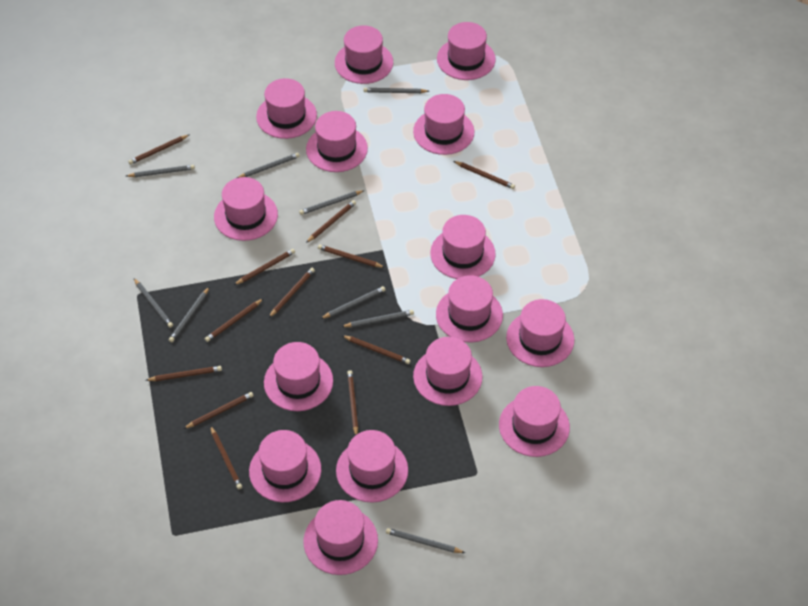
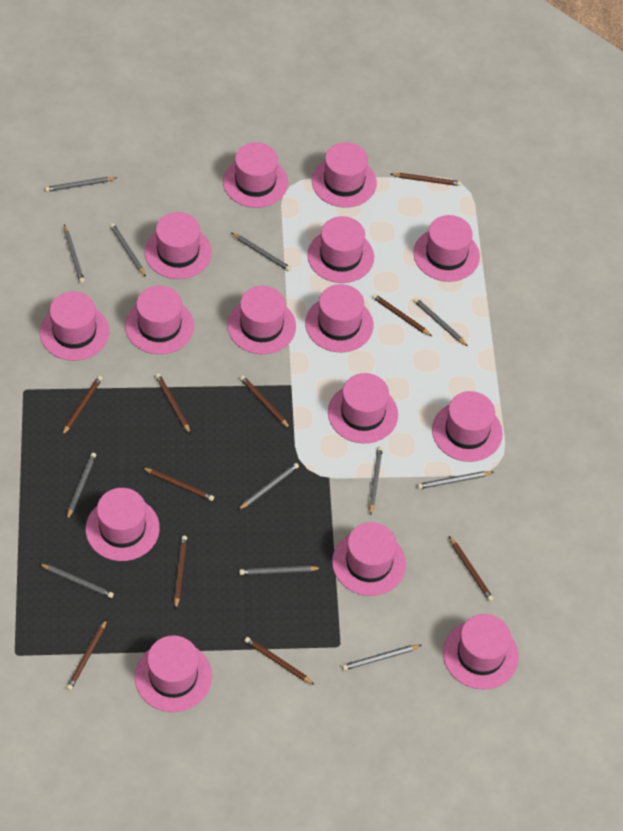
brown pencil: 12 -> 10
grey pencil: 9 -> 12

